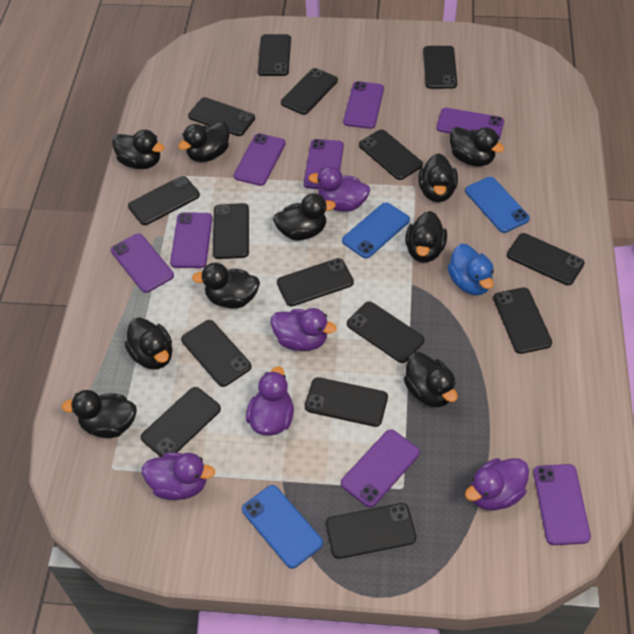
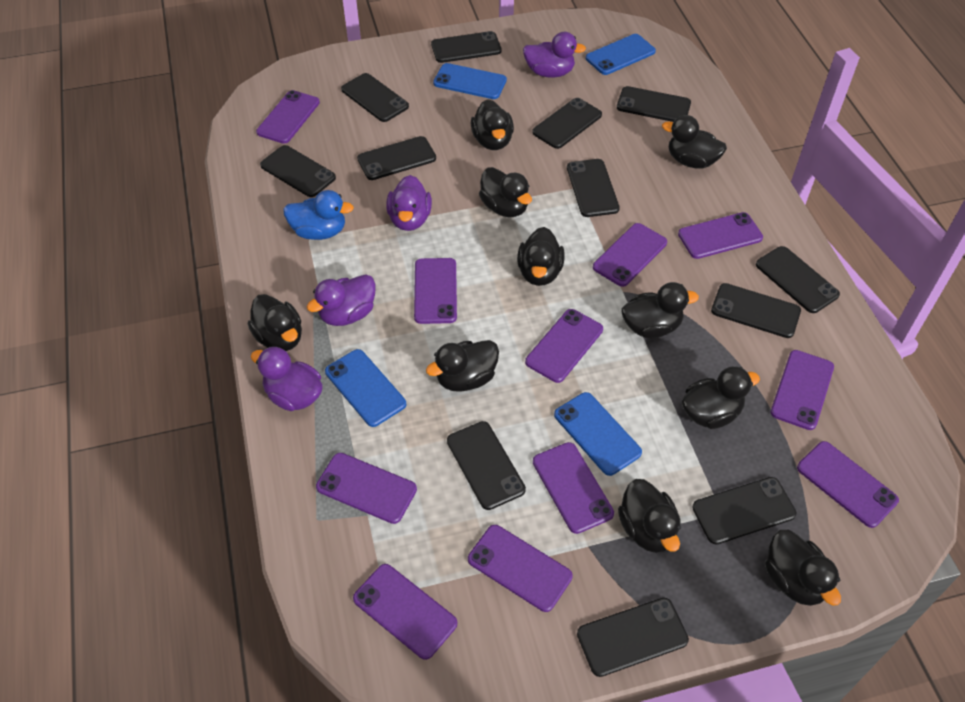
black phone: 15 -> 12
blue phone: 3 -> 4
purple duck: 5 -> 4
purple phone: 8 -> 11

